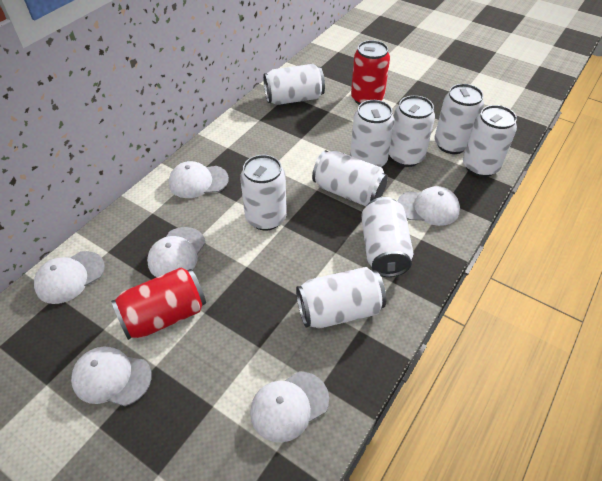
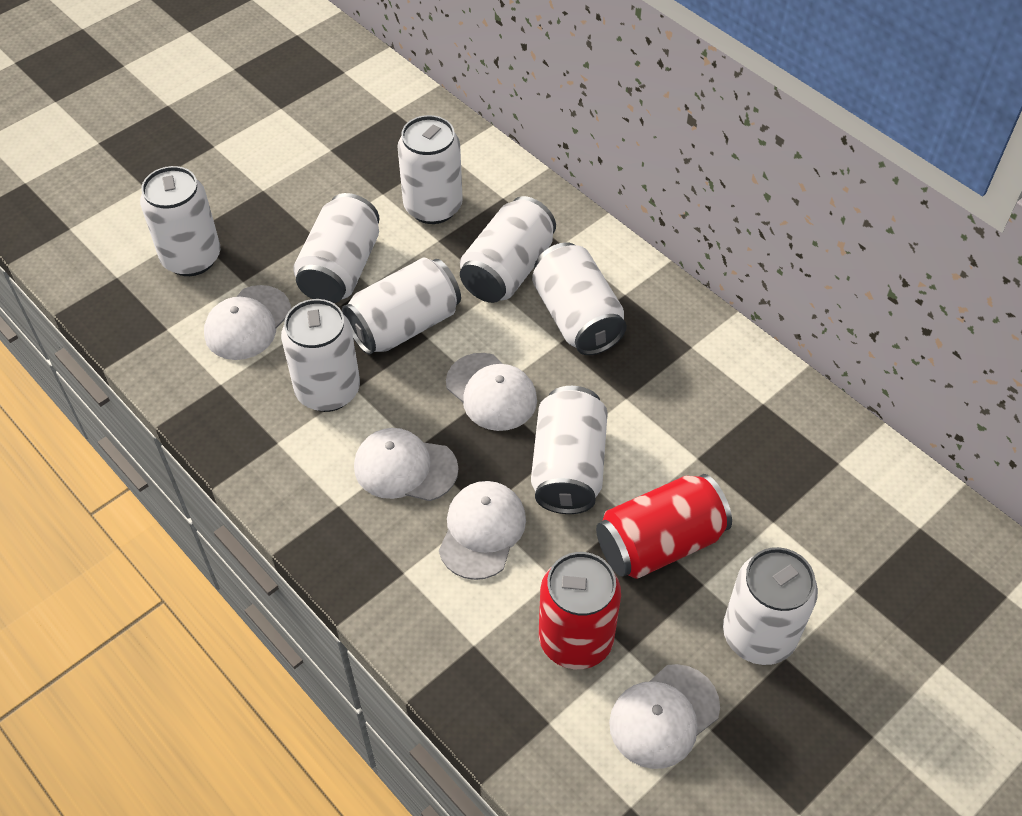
white cap: 6 -> 5

